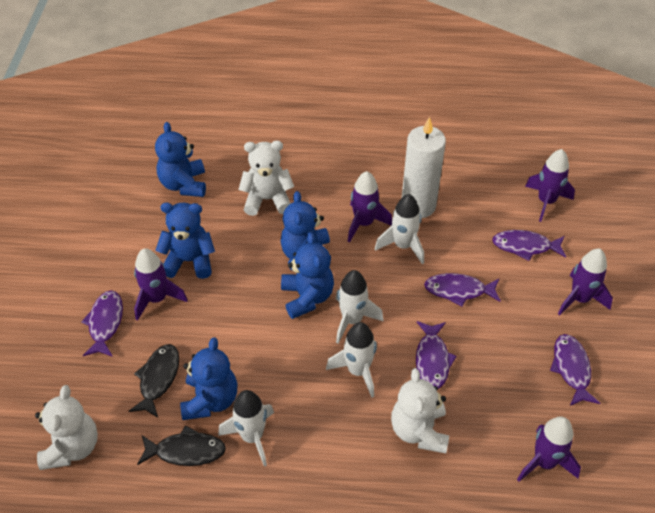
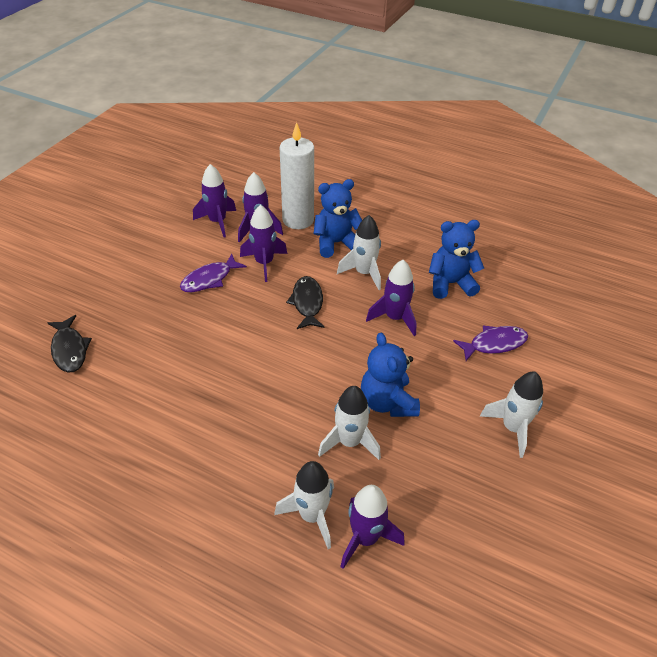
blue teddy bear: 5 -> 3
purple fish: 5 -> 2
white teddy bear: 3 -> 0

